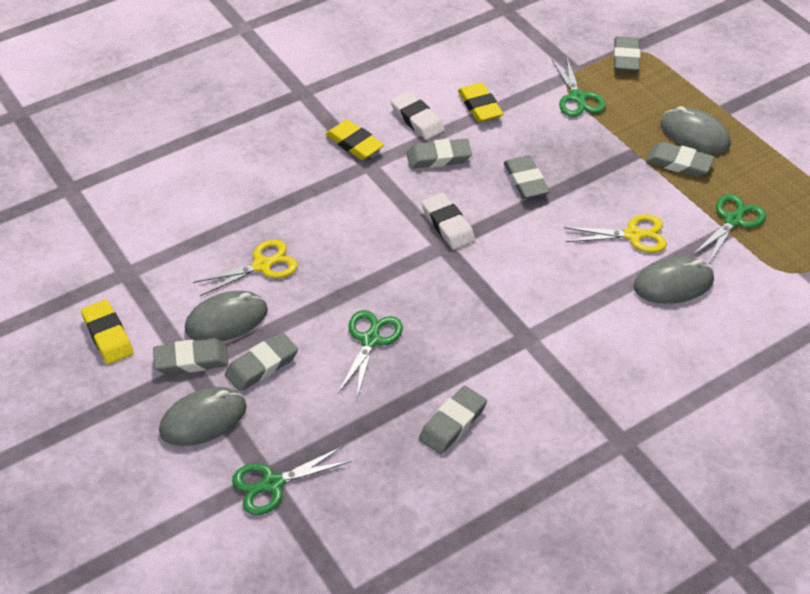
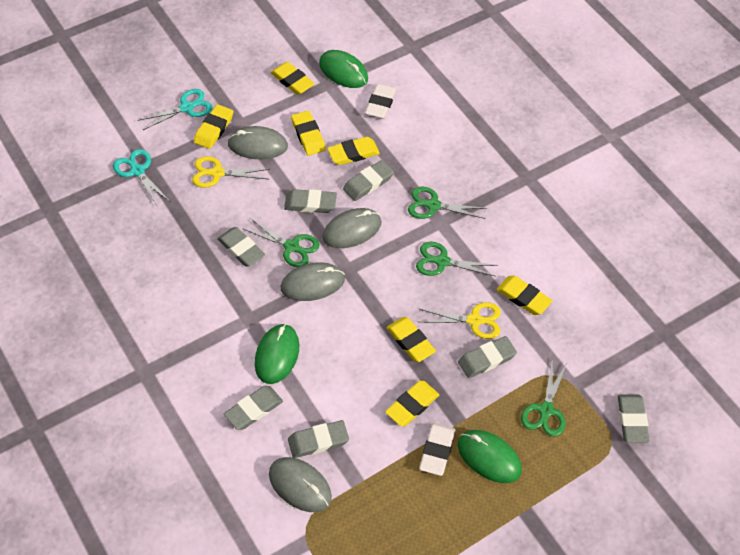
green mouse: 0 -> 3
turquoise scissors: 0 -> 2
yellow eraser: 3 -> 7

